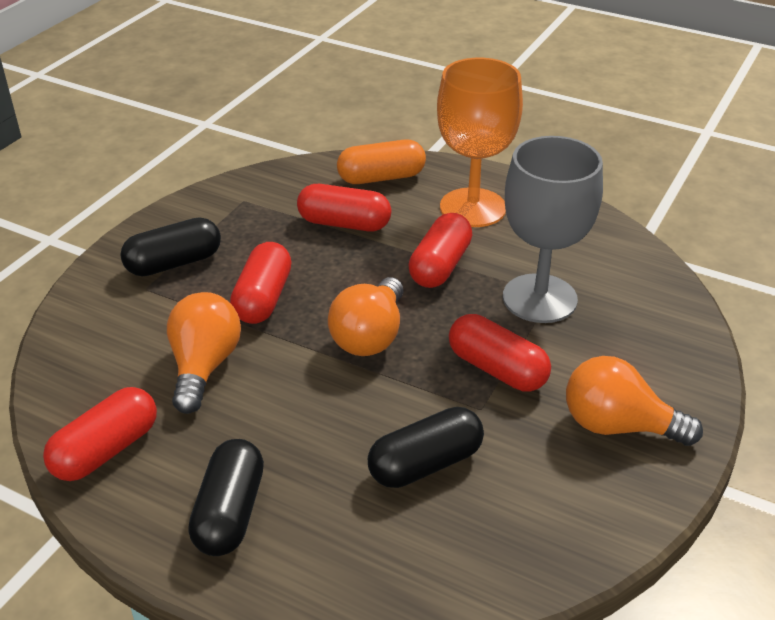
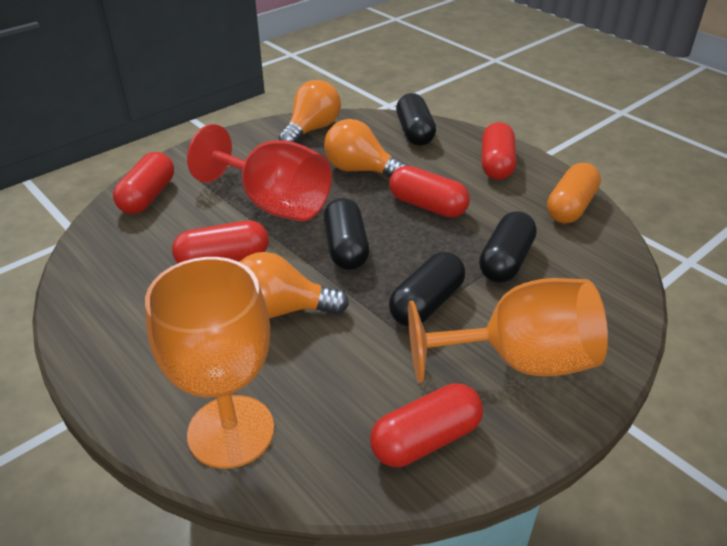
black capsule: 3 -> 4
grey goblet: 1 -> 0
orange goblet: 1 -> 2
red goblet: 0 -> 1

